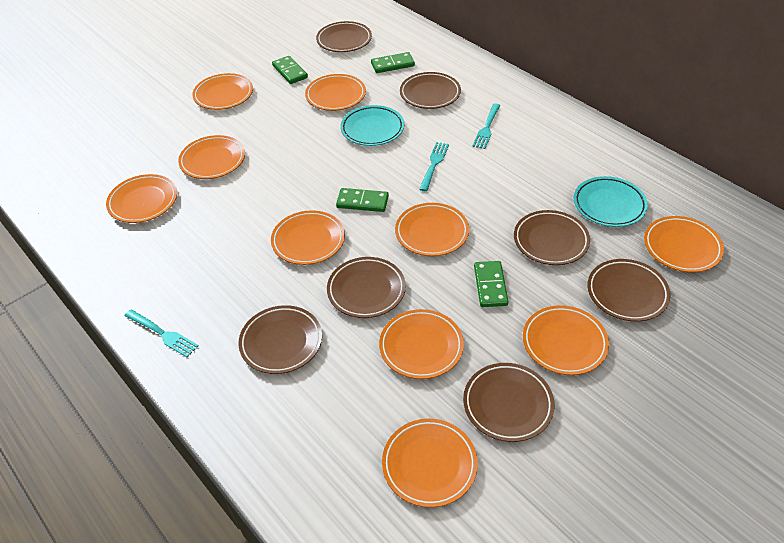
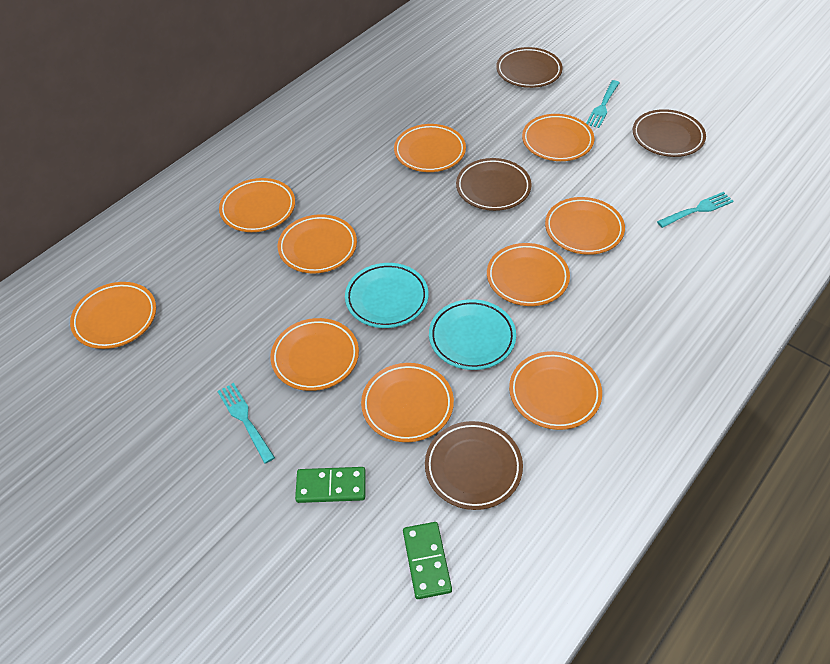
brown plate: 7 -> 4
green domino: 4 -> 2

